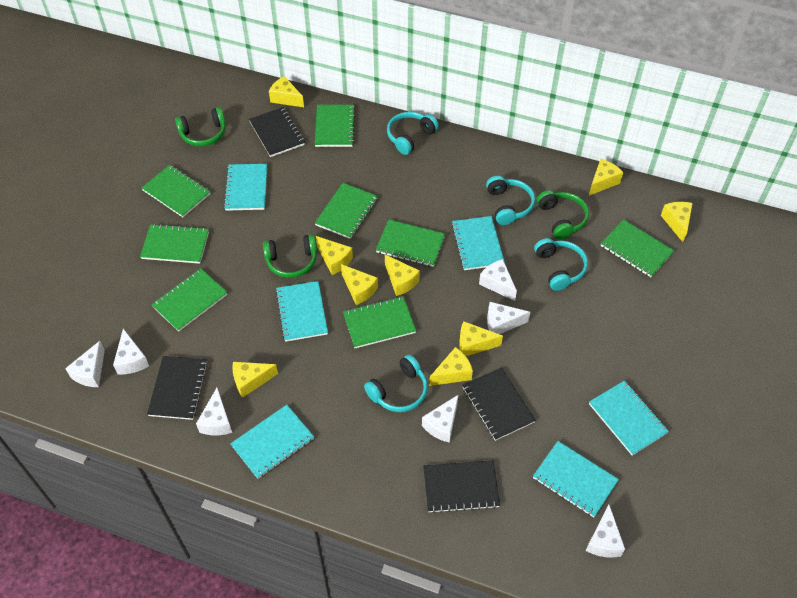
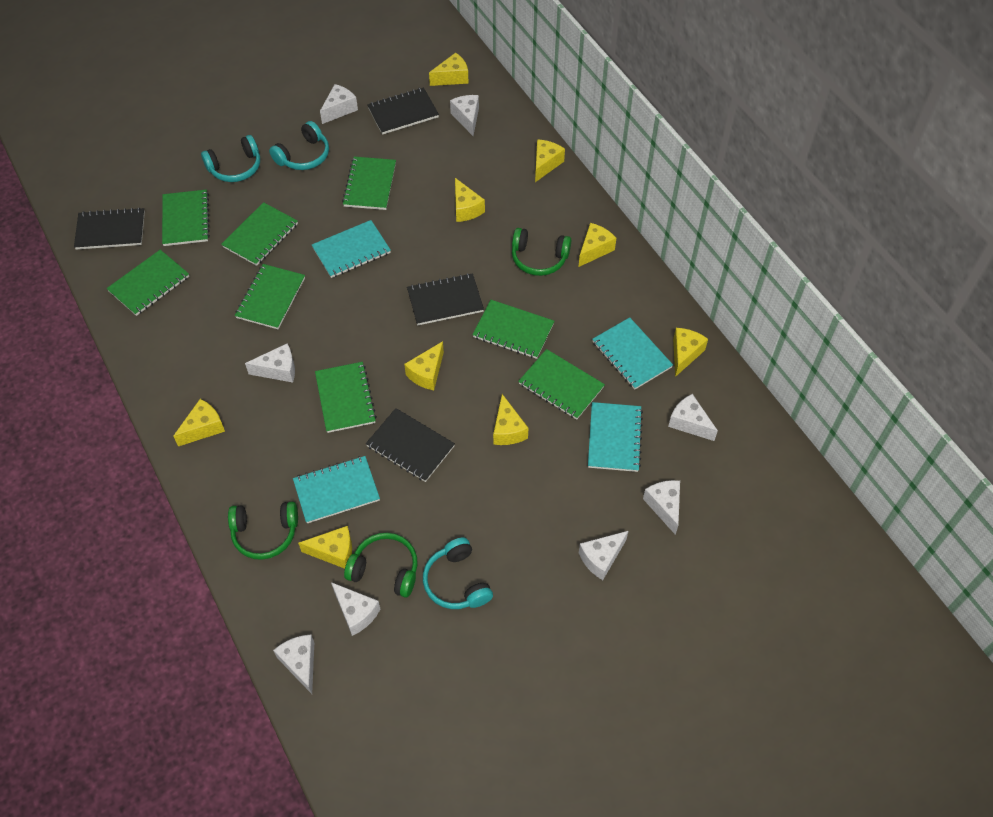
turquoise headphones: 4 -> 3
turquoise notebook: 6 -> 4
white cheese: 7 -> 8

